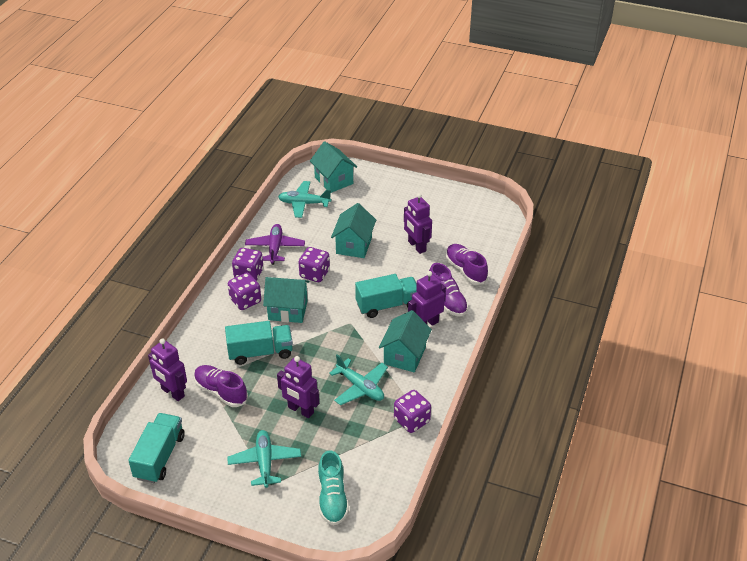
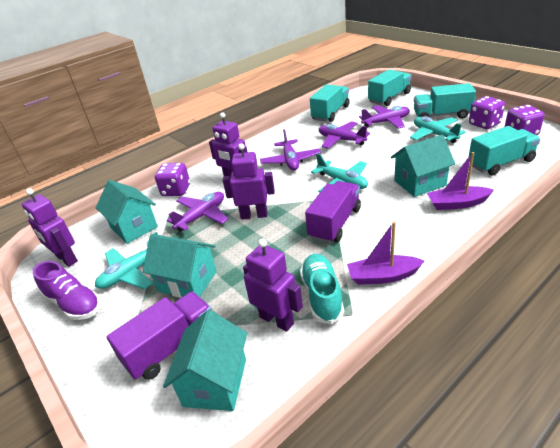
purple boat: 0 -> 2
purple dice: 4 -> 3
purple plane: 1 -> 4
purple shoe: 3 -> 1
purple truck: 0 -> 2
turquoise truck: 3 -> 4

